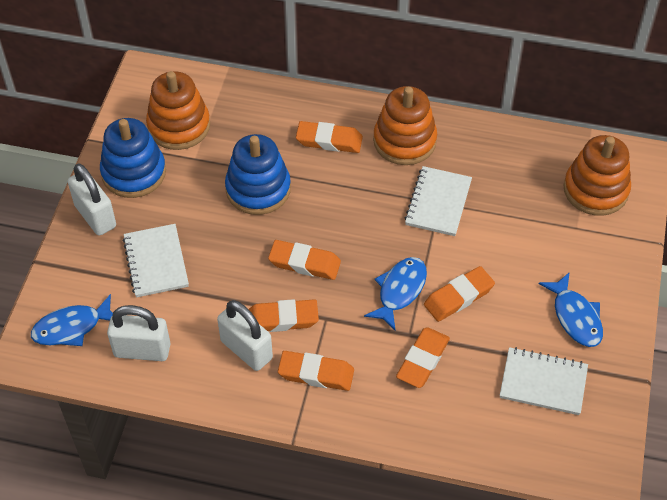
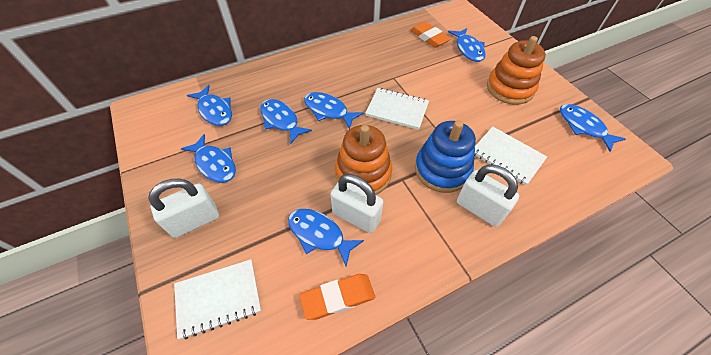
blue fish: 3 -> 7
blue stacking toy: 2 -> 1
orange eraser: 6 -> 2
orange stacking toy: 3 -> 2

